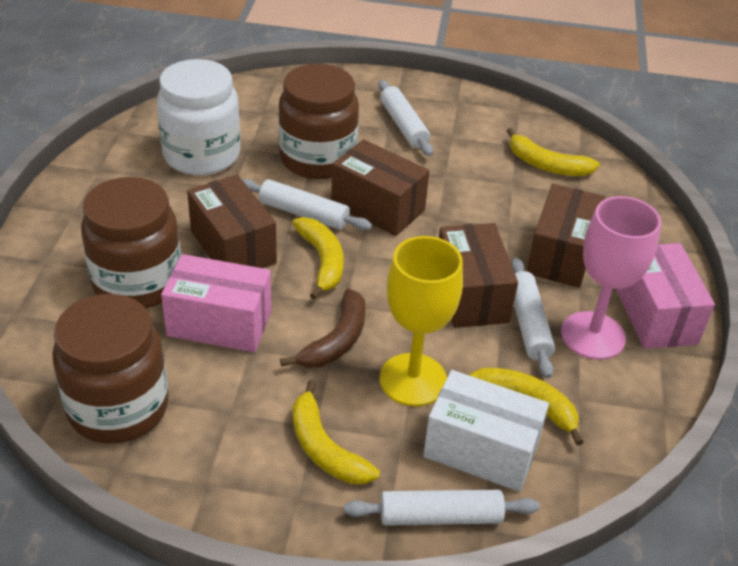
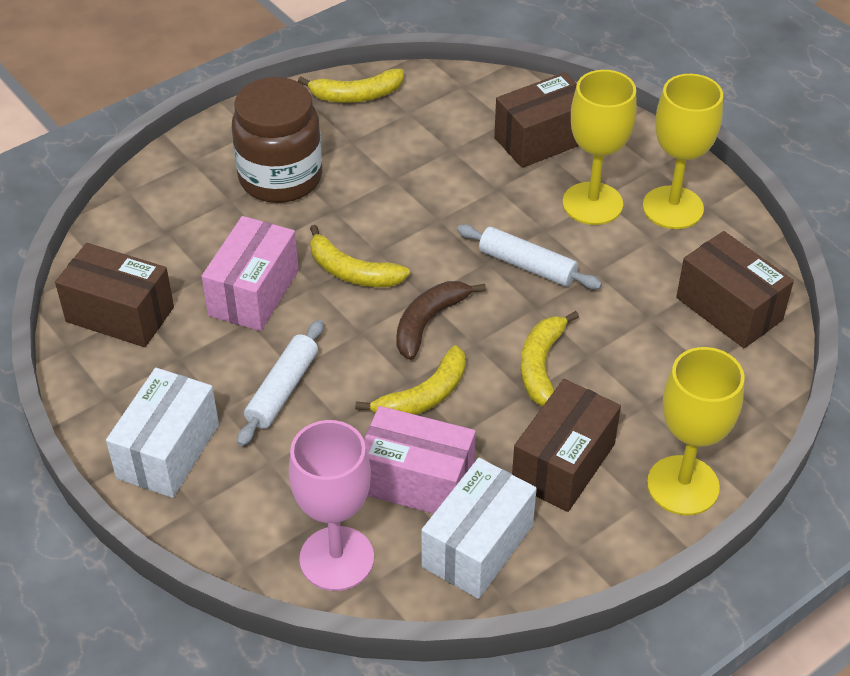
brown jar: 3 -> 1
white box: 1 -> 2
white jar: 1 -> 0
white rolling pin: 4 -> 2
yellow goblet: 1 -> 3

